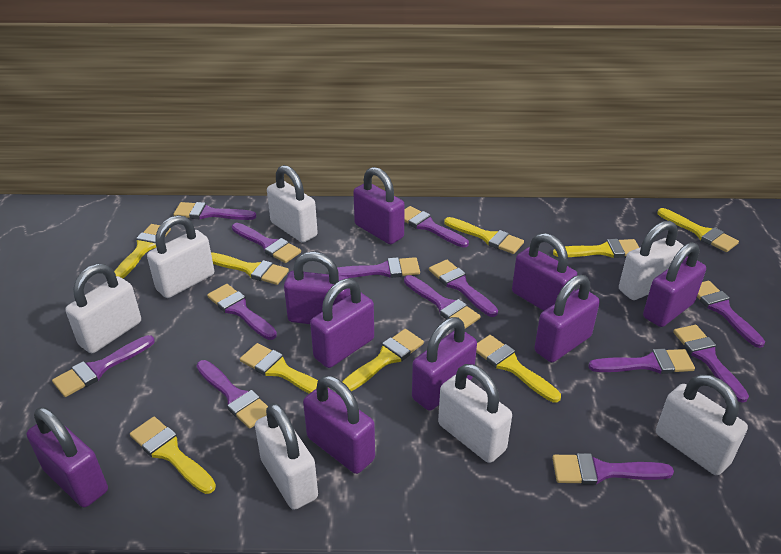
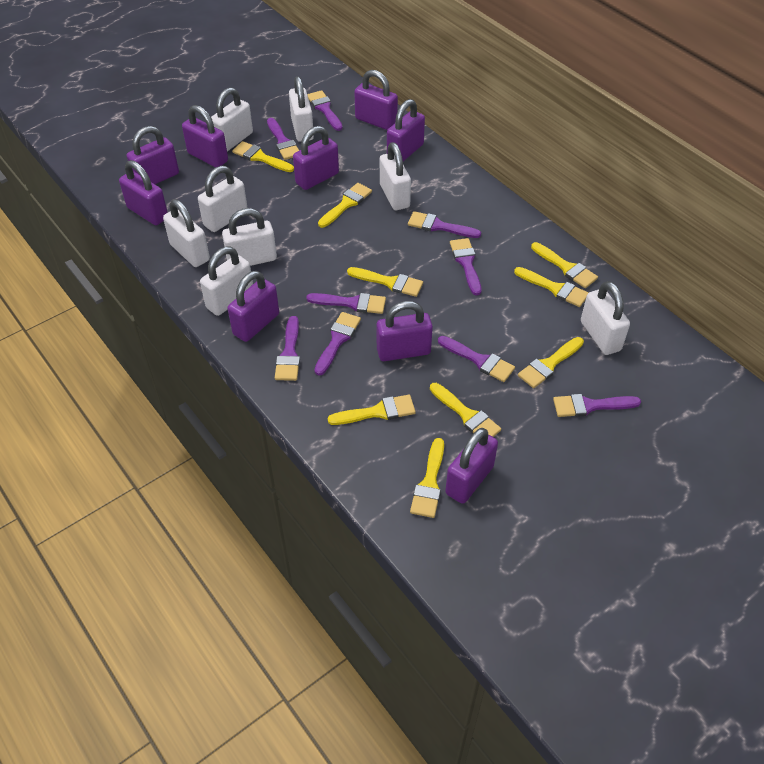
purple brush: 13 -> 9
white padlock: 7 -> 8

